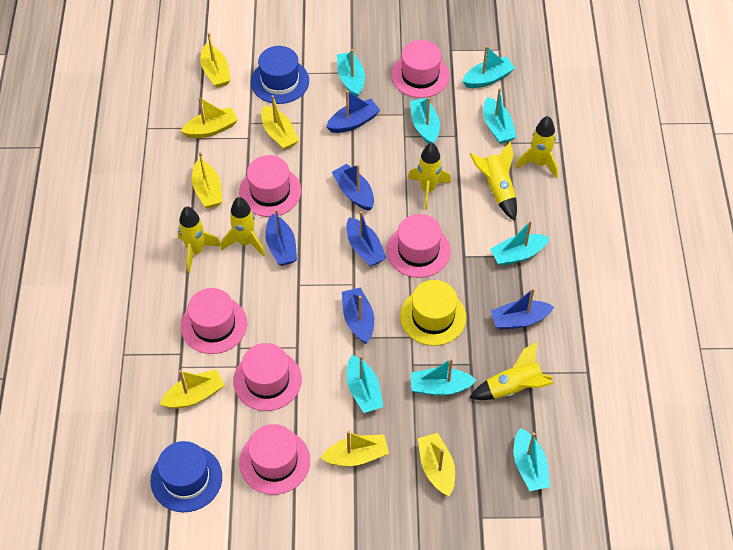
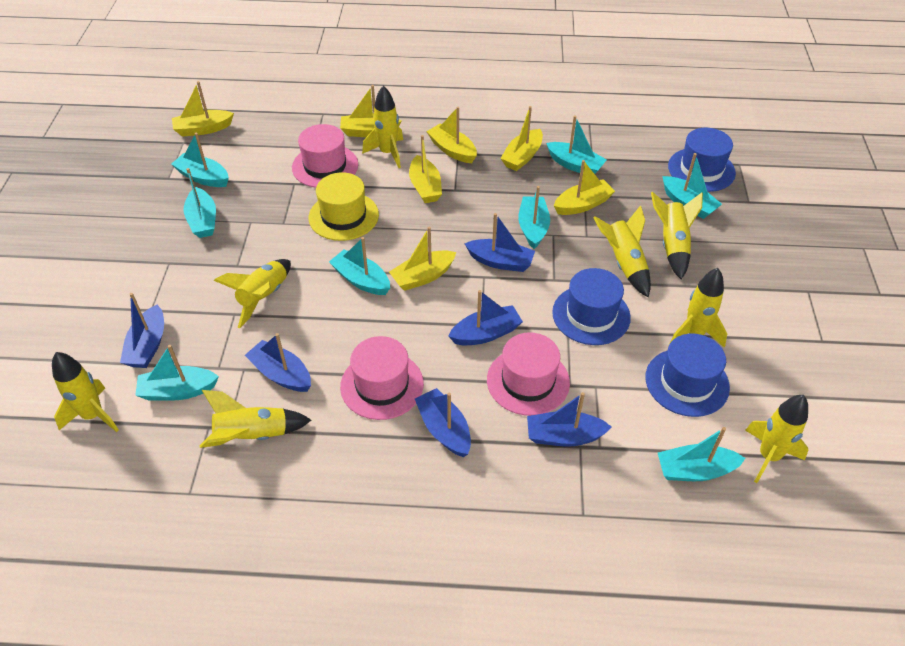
blue hat: 2 -> 3
pink hat: 6 -> 3
yellow rocket: 6 -> 8

